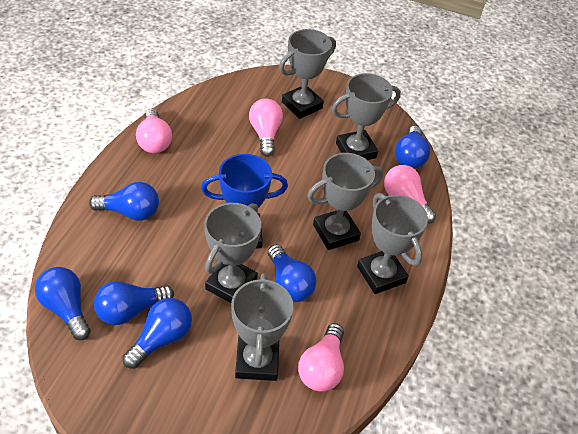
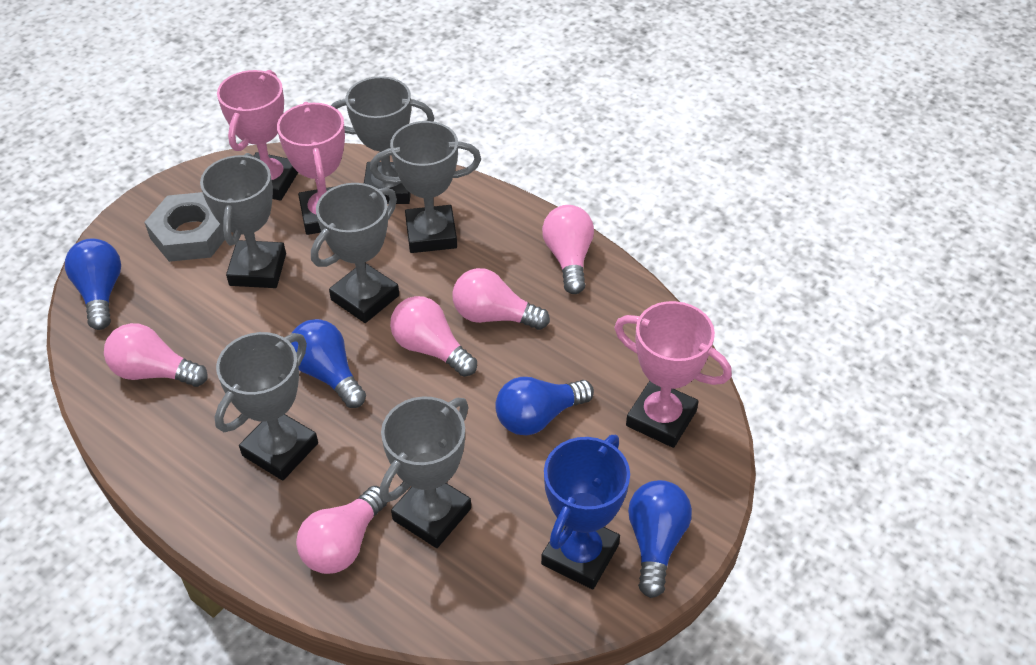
blue light bulb: 6 -> 4
grey nut: 0 -> 1
pink light bulb: 4 -> 5
pink trophy: 0 -> 3

